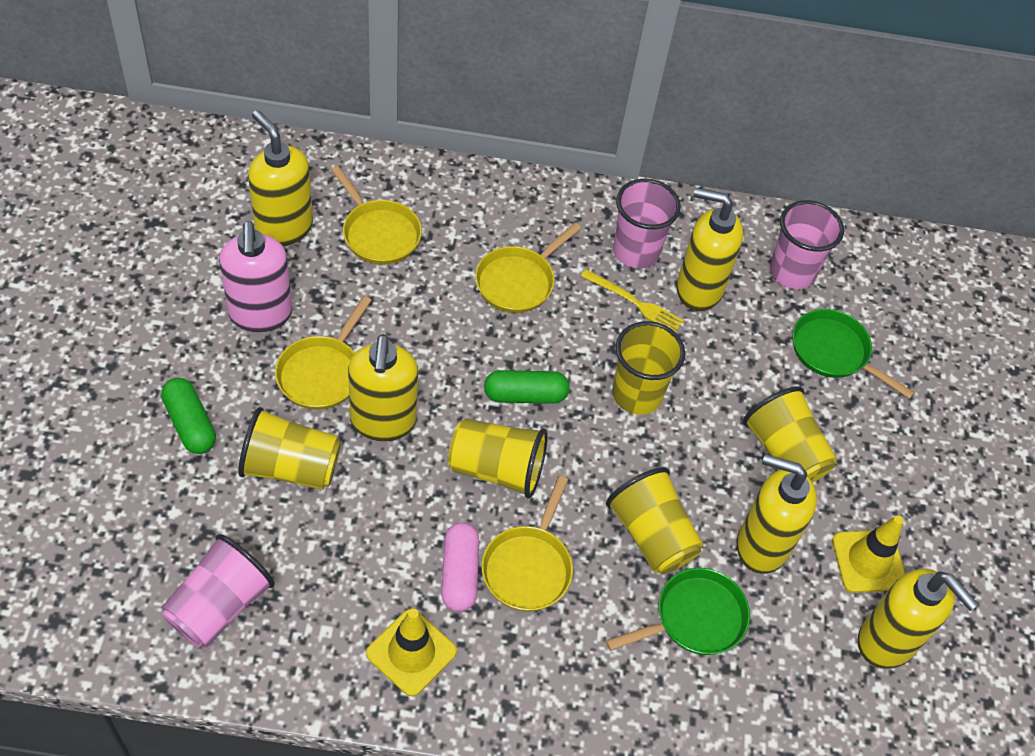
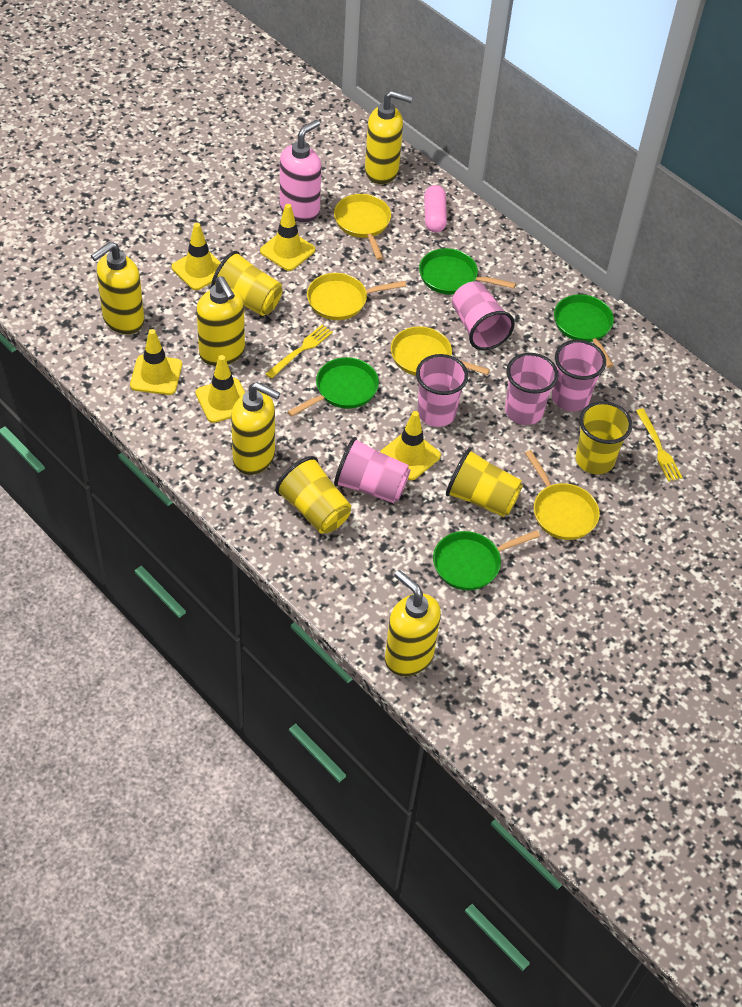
green capsule: 2 -> 0
green pan: 2 -> 4
pink cup: 3 -> 5
yellow cup: 5 -> 4
yellow fork: 1 -> 2
yellow traffic cone: 2 -> 5

